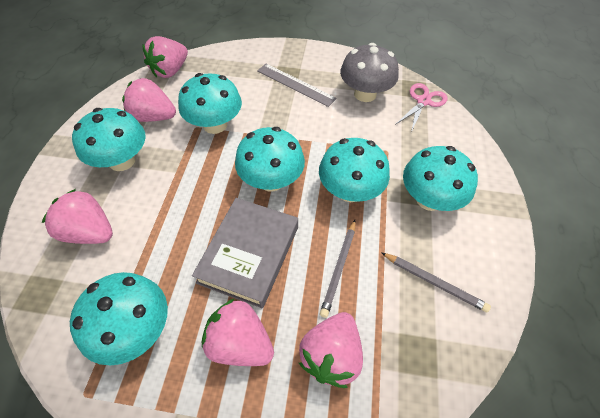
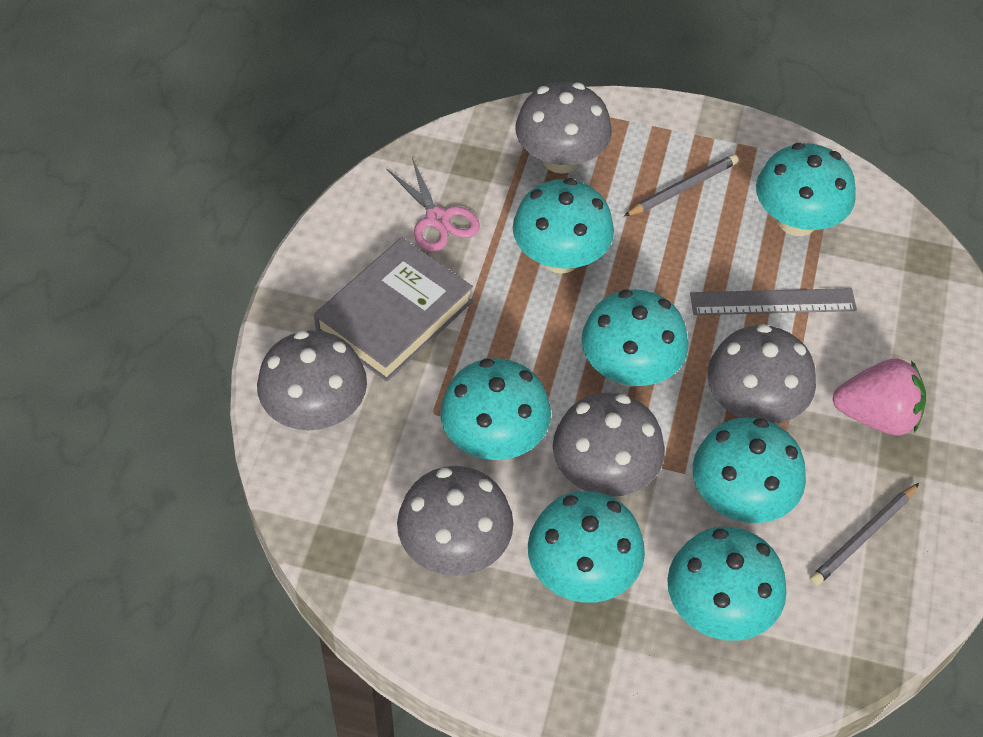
grey mushroom: 1 -> 5
pink strawberry: 5 -> 1
turquoise mushroom: 6 -> 7

